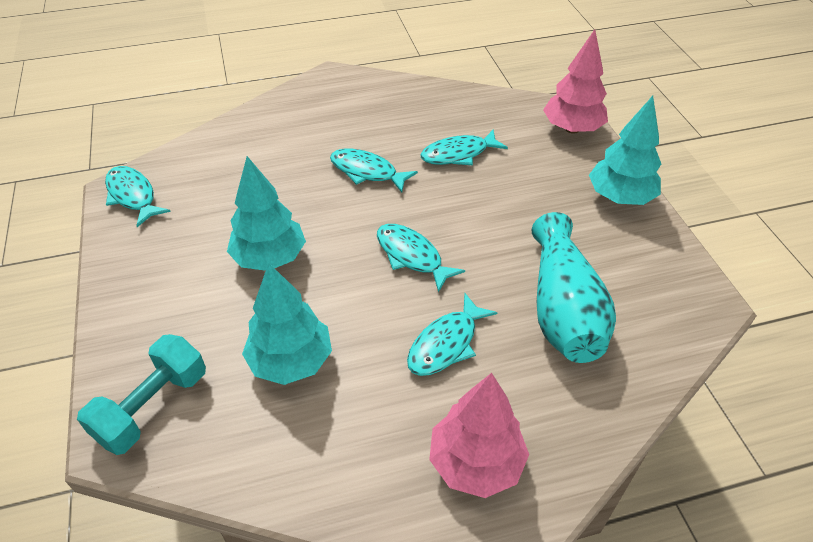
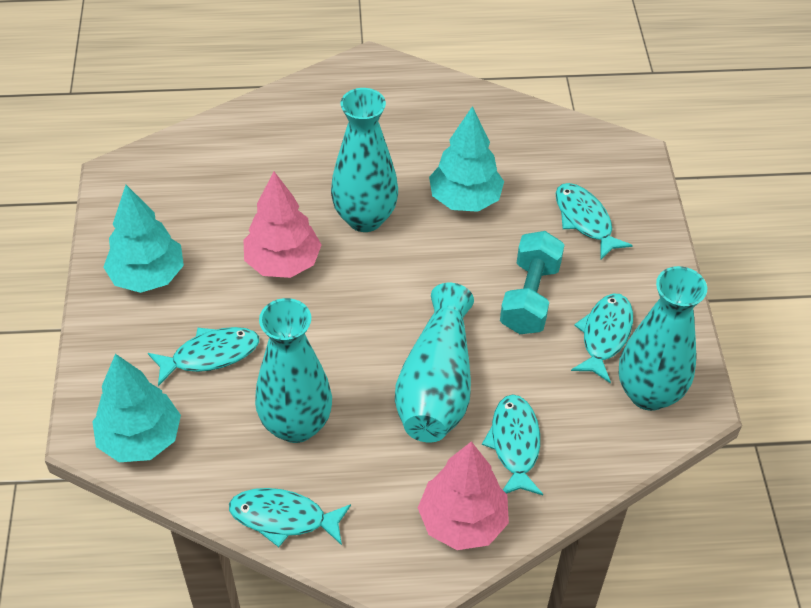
turquoise vase: 1 -> 4

